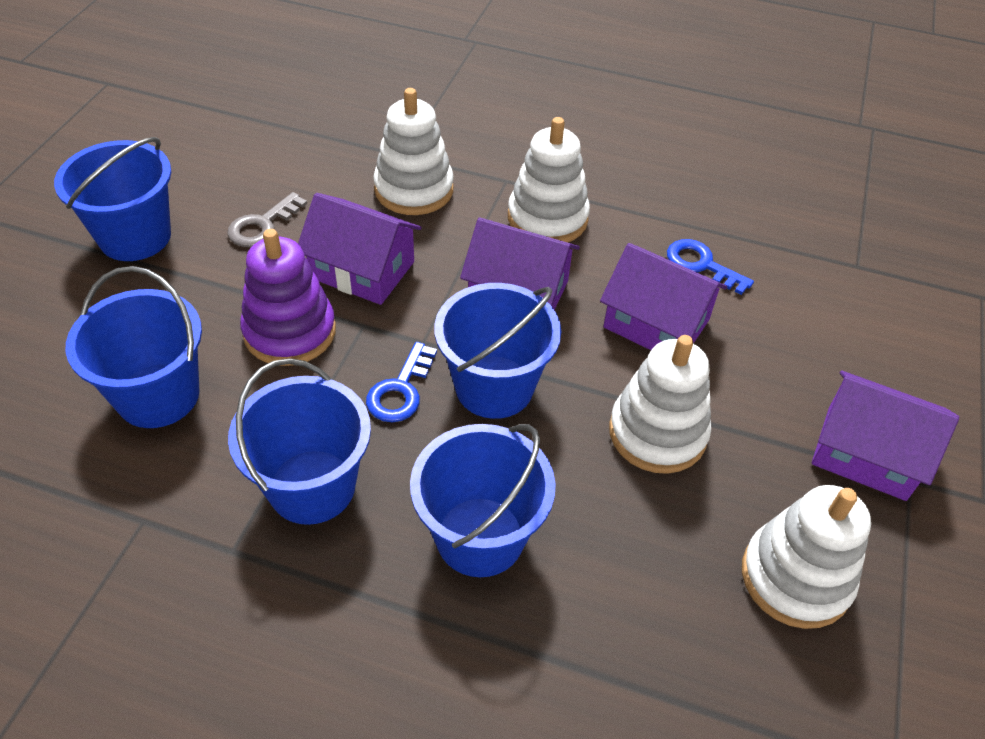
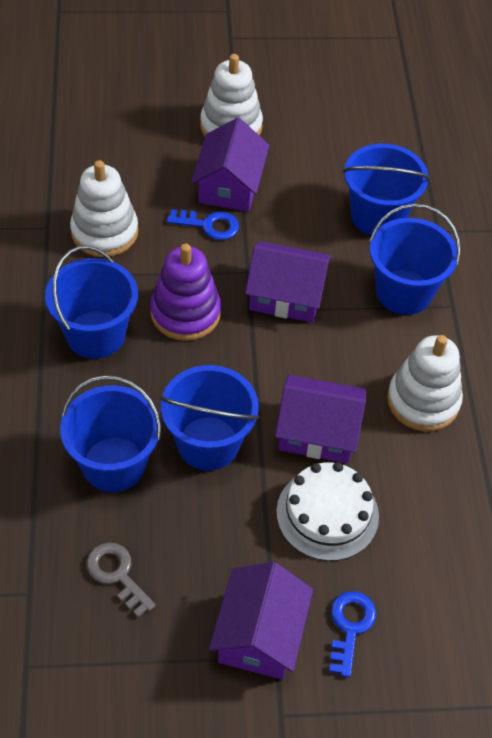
white cake: 0 -> 1
white stacking toy: 4 -> 3

